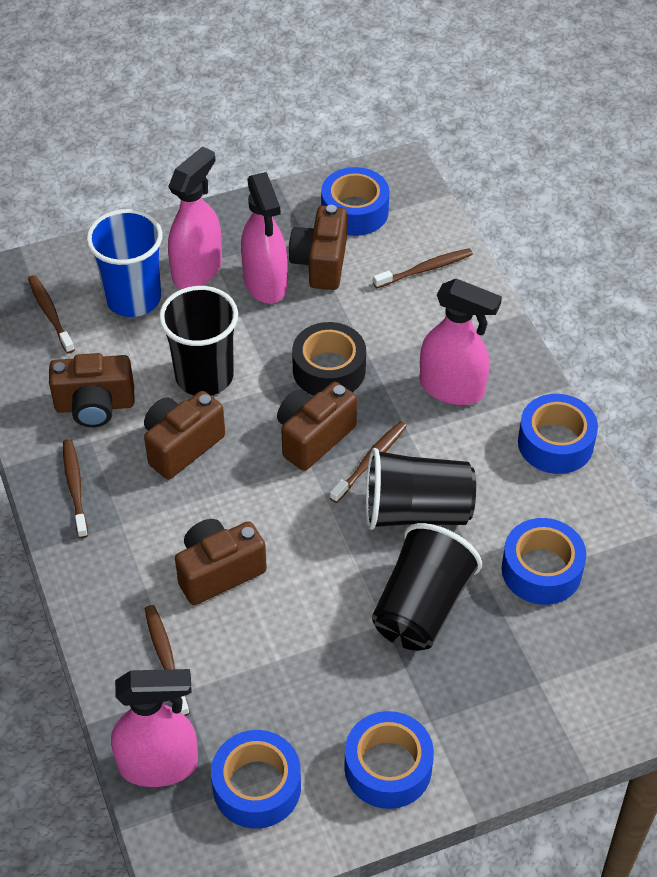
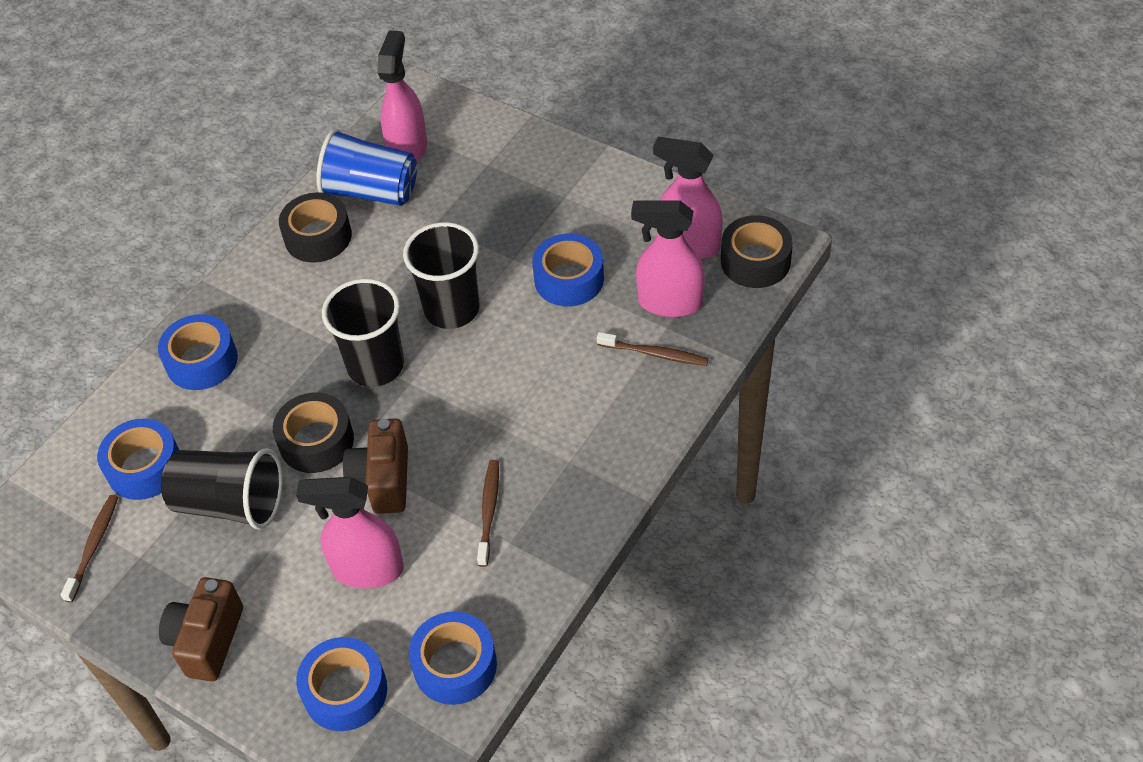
black tape: 1 -> 3
brown camera: 5 -> 2
brown toothbrush: 5 -> 3

